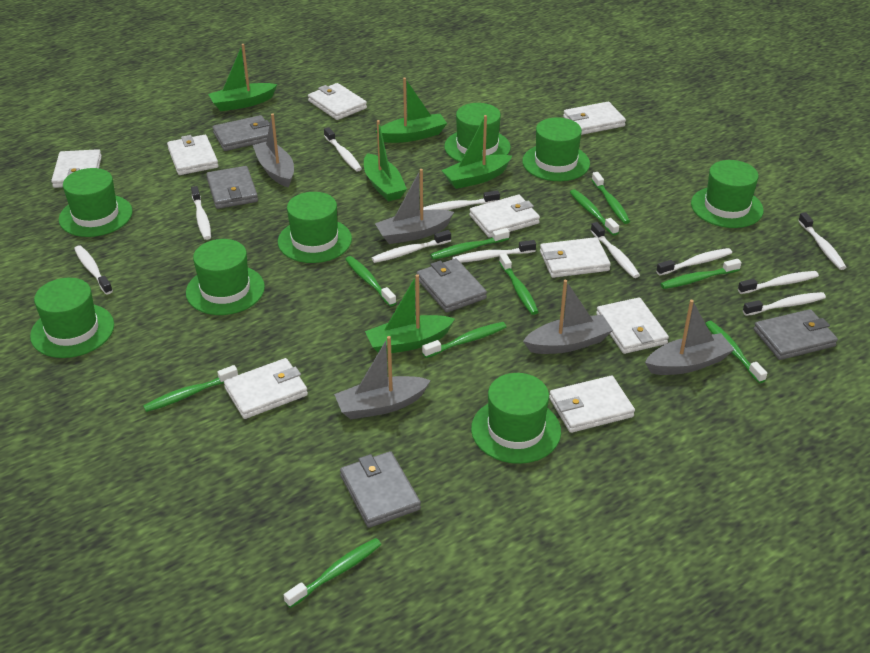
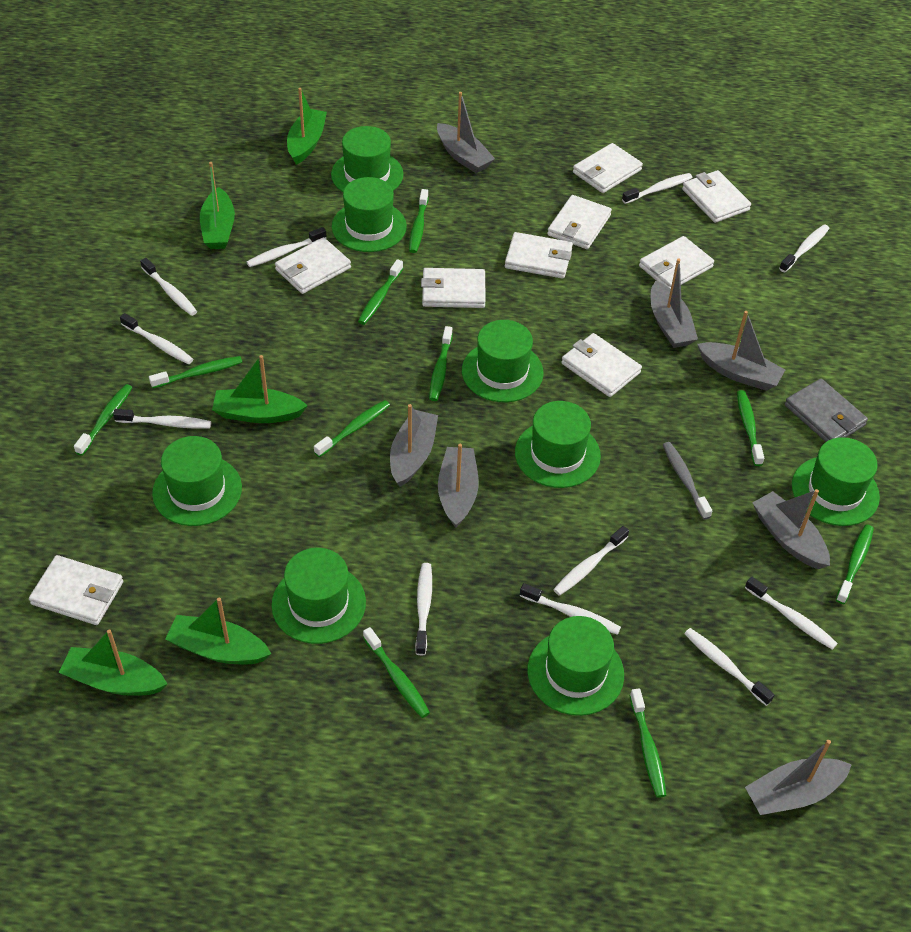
grey boat: 5 -> 7
grey toothbrush: 0 -> 1
grey wallet: 5 -> 1

